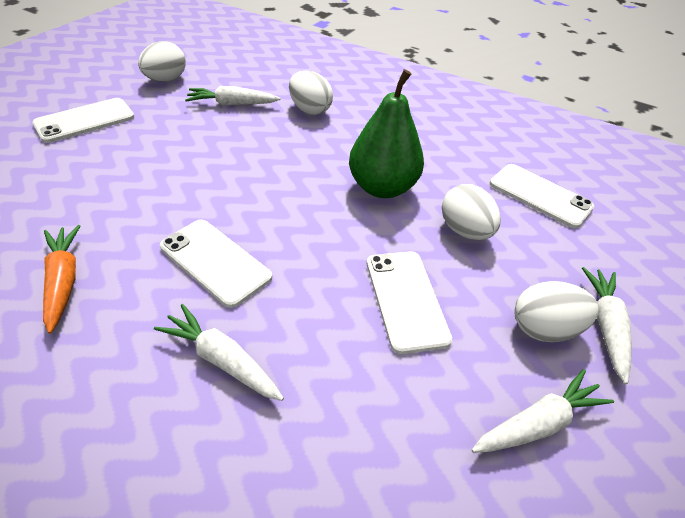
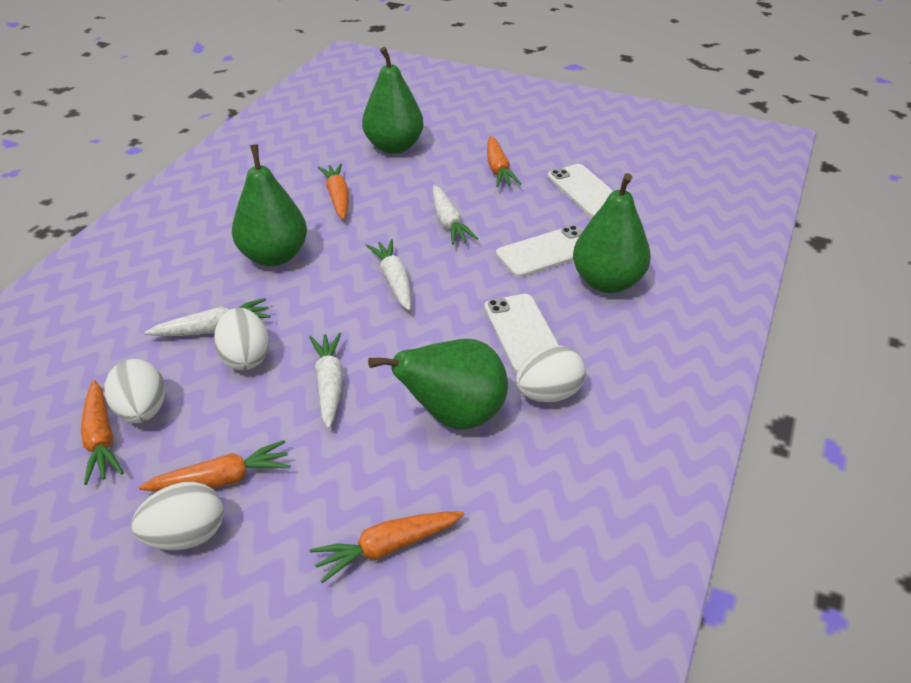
green pear: 1 -> 4
orange carrot: 1 -> 5
white phone: 4 -> 3

